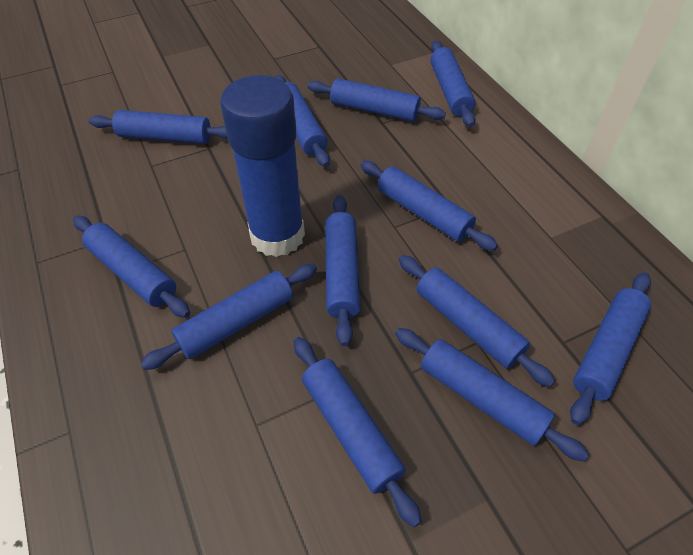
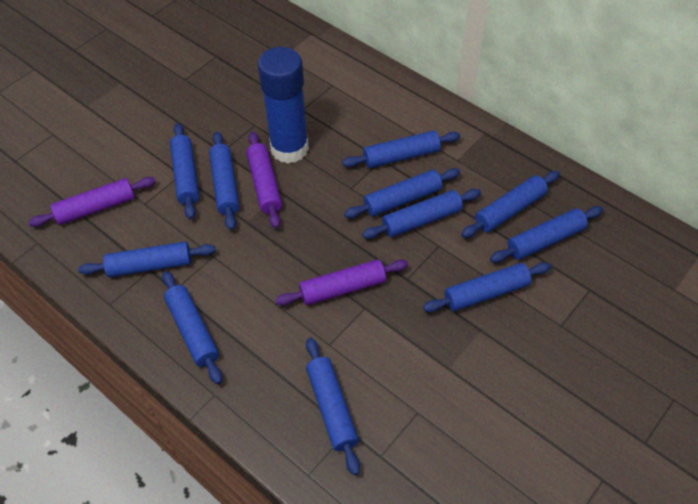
blue rolling pin: 12 -> 11
purple rolling pin: 0 -> 3

